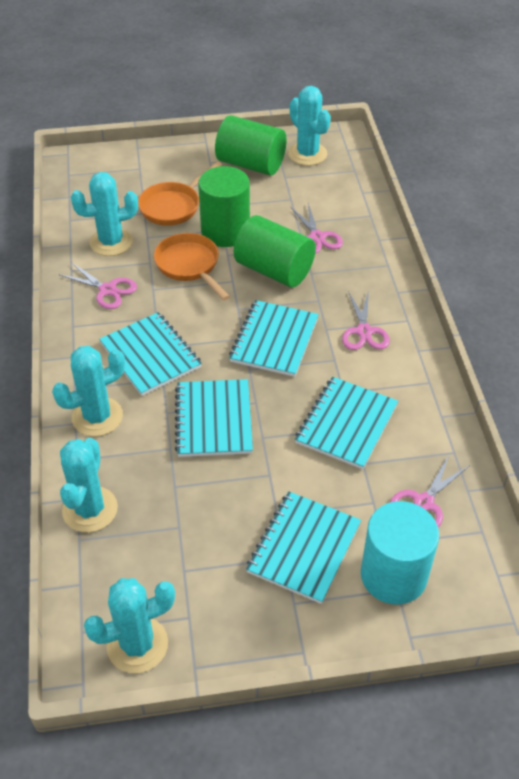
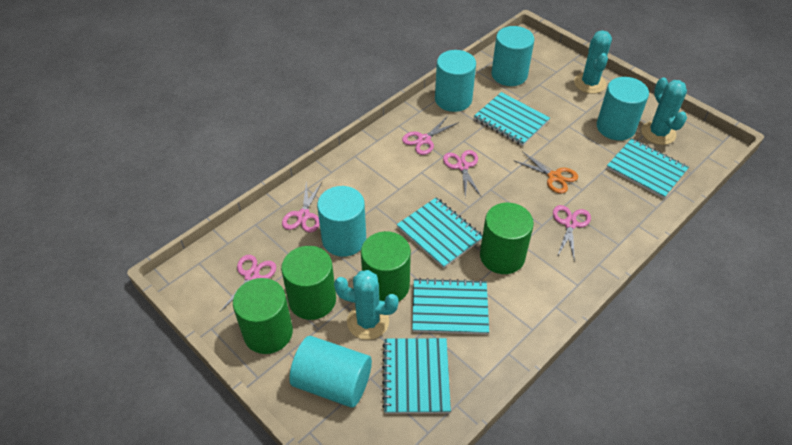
green cylinder: 3 -> 4
orange pan: 2 -> 0
orange scissors: 0 -> 1
pink scissors: 4 -> 5
turquoise cactus: 5 -> 3
turquoise cylinder: 1 -> 5

